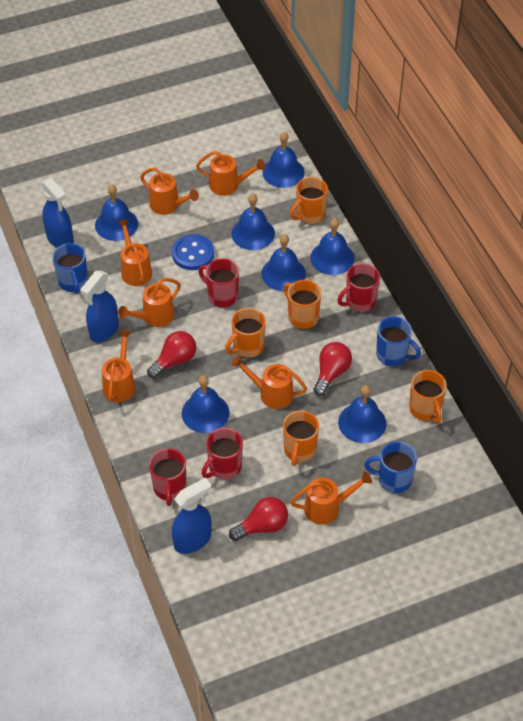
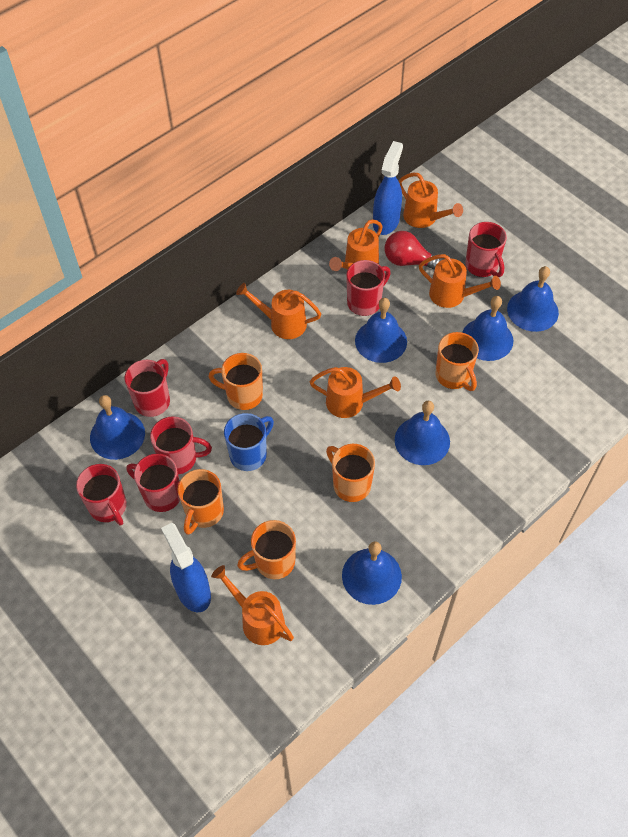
blue bell: 7 -> 6
blue button: 1 -> 0
blue mug: 3 -> 1
blue spray bottle: 3 -> 2
orange watering can: 7 -> 6
red light bulb: 3 -> 1
red mug: 4 -> 6

